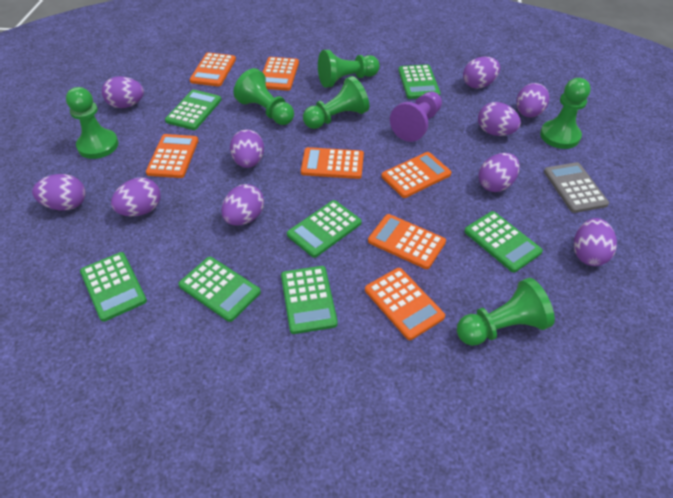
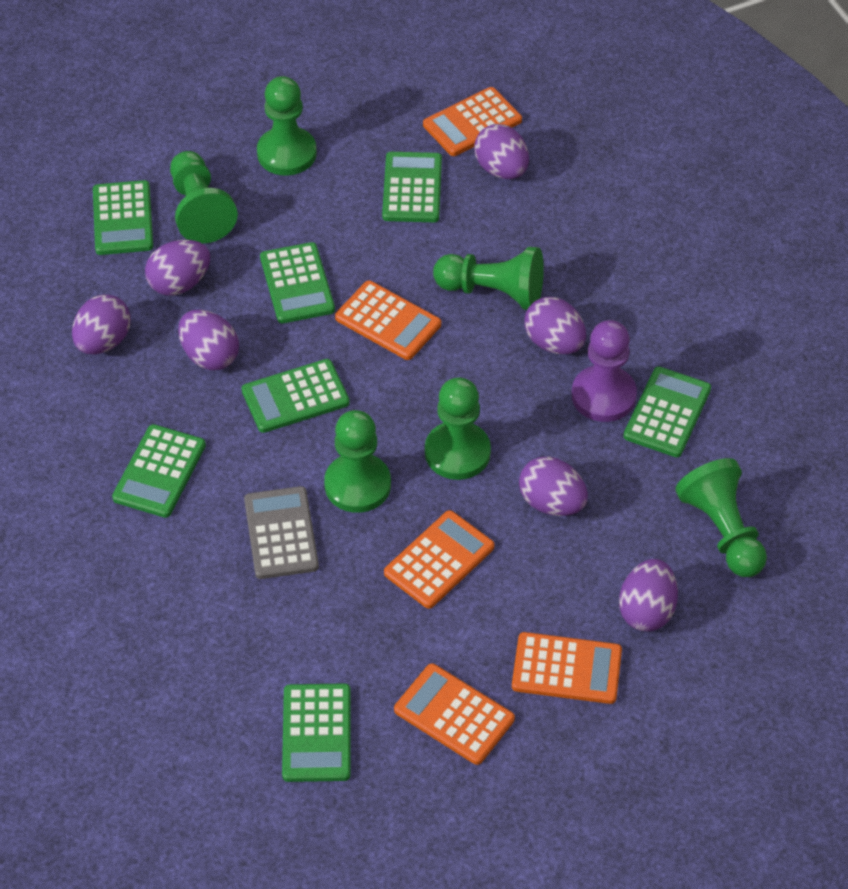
orange calculator: 7 -> 5
purple egg: 10 -> 7

